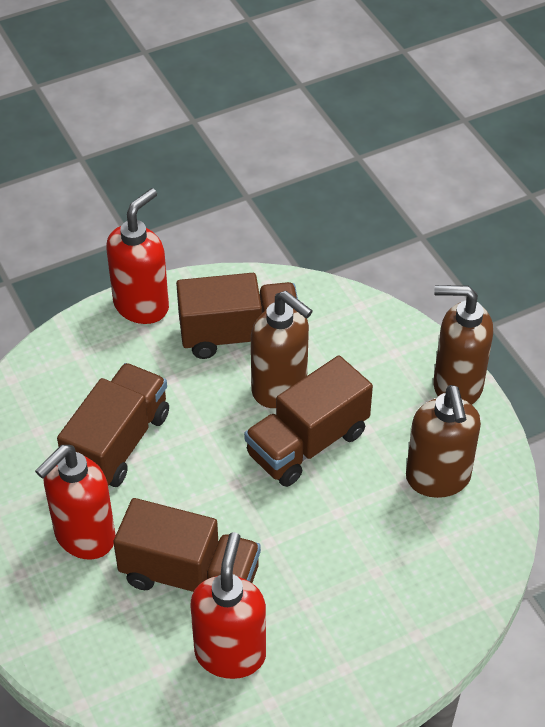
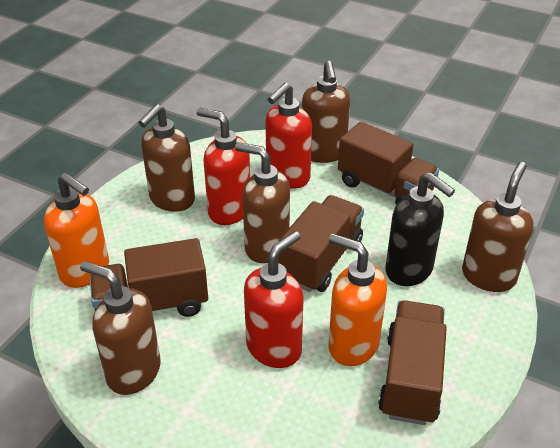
black soap dispenser: 0 -> 1
brown soap dispenser: 3 -> 5
orange soap dispenser: 0 -> 2

